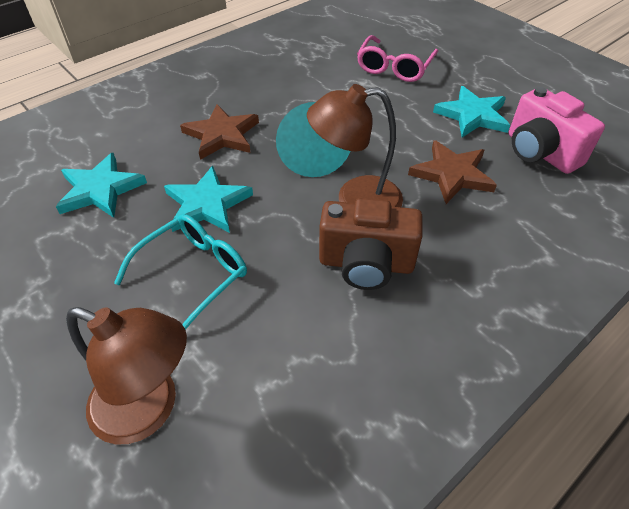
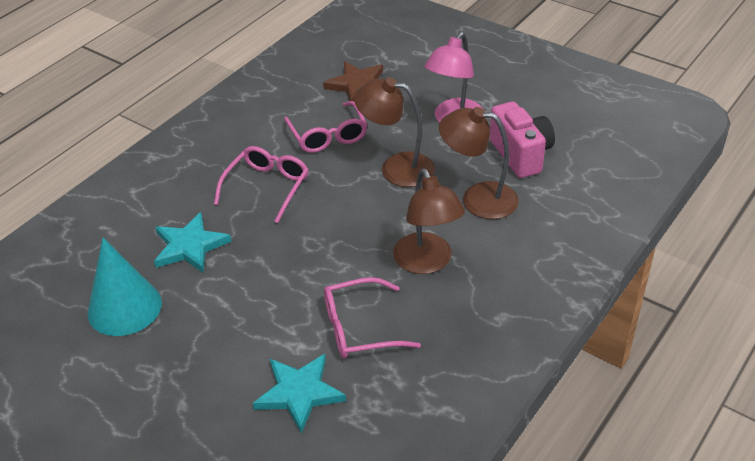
brown camera: 1 -> 0
brown lamp: 2 -> 3
brown star: 2 -> 1
pink glasses: 1 -> 3
pink lamp: 0 -> 1
turquoise glasses: 1 -> 0
turquoise star: 3 -> 2

